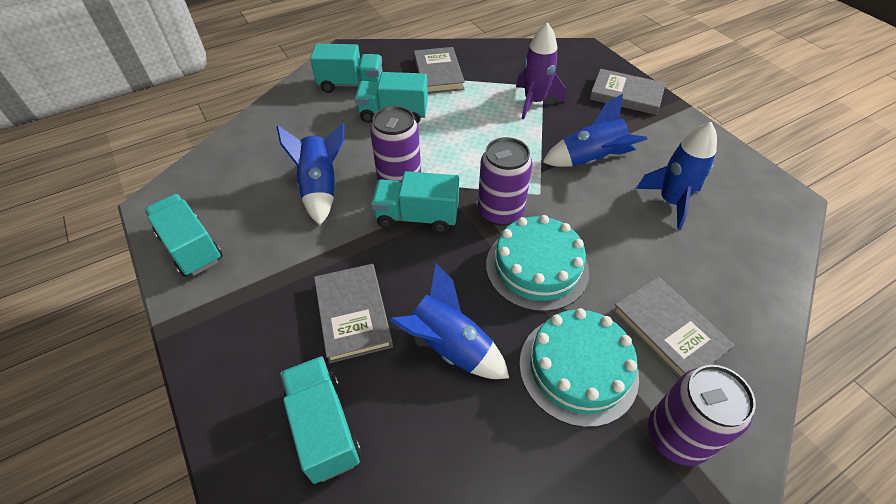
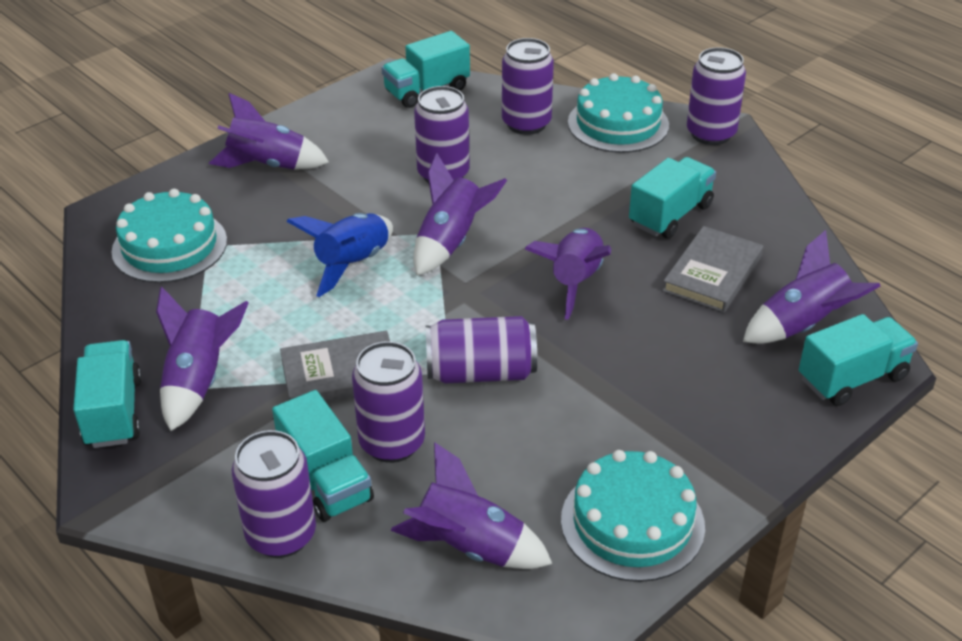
blue rocket: 4 -> 1
grey book: 4 -> 2
purple can: 3 -> 6
purple rocket: 1 -> 6
turquoise cake: 2 -> 3

